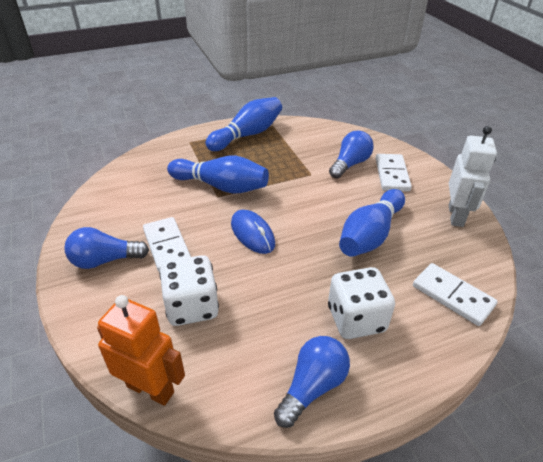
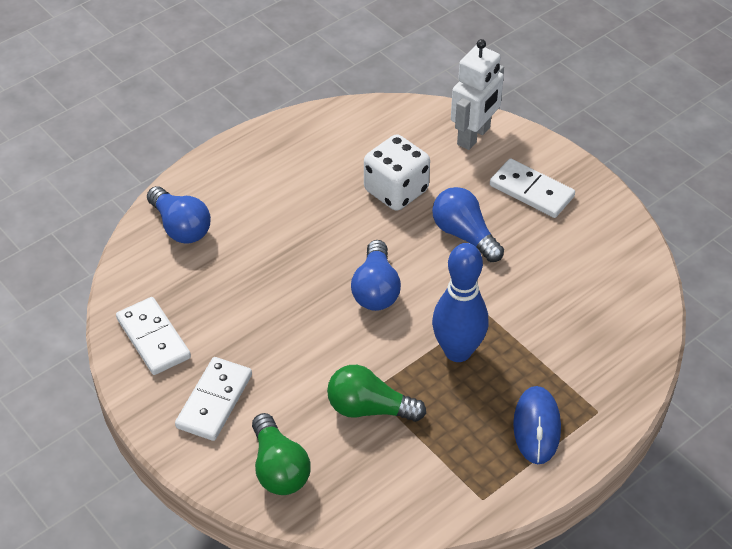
blue bowling pin: 3 -> 1
green light bulb: 0 -> 2
orange robot: 1 -> 0
white dice: 2 -> 1

